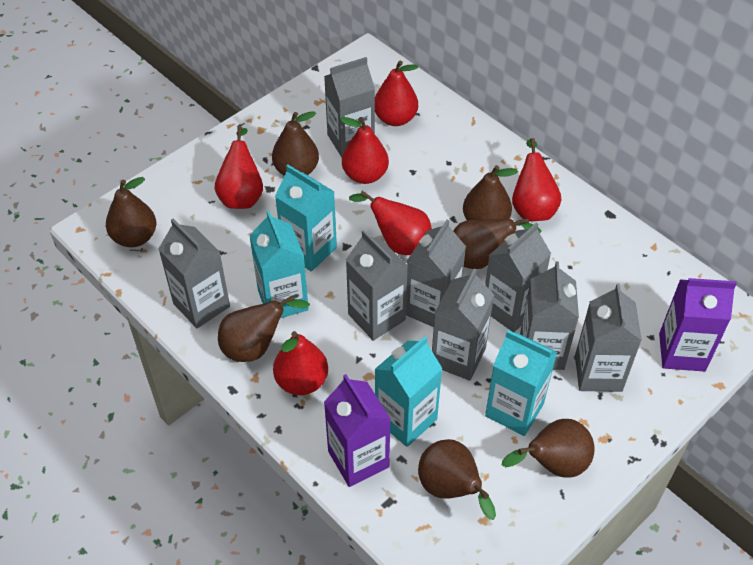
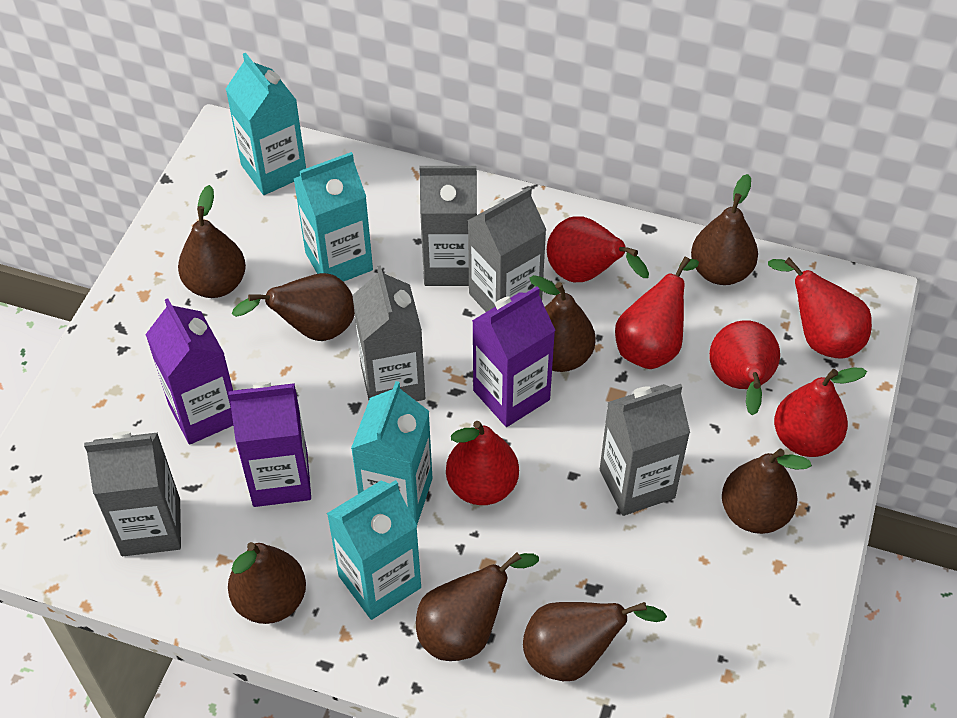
brown pear: 7 -> 8
grey carton: 8 -> 5
purple carton: 2 -> 3

